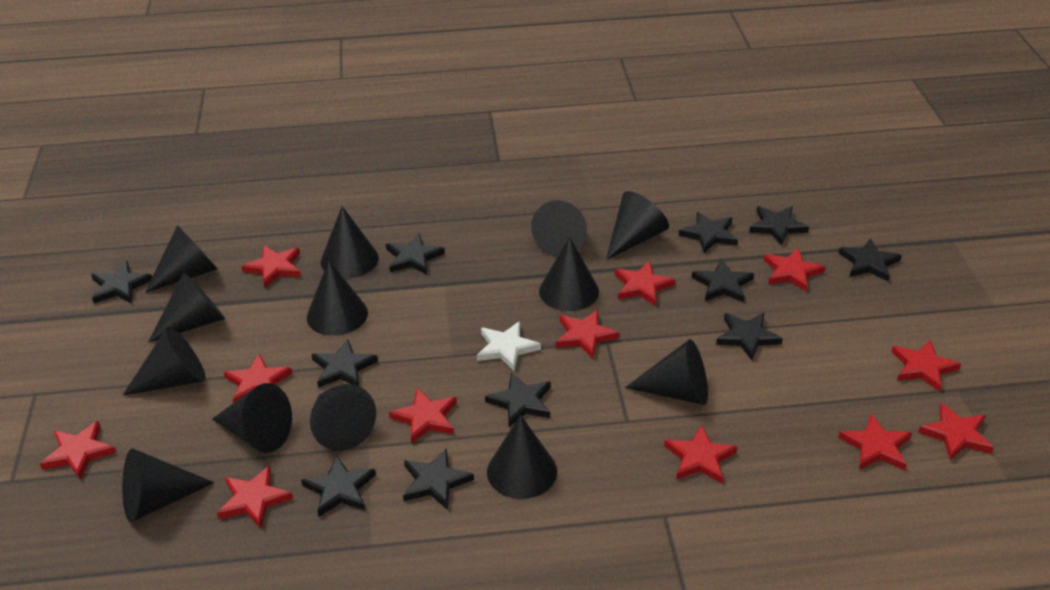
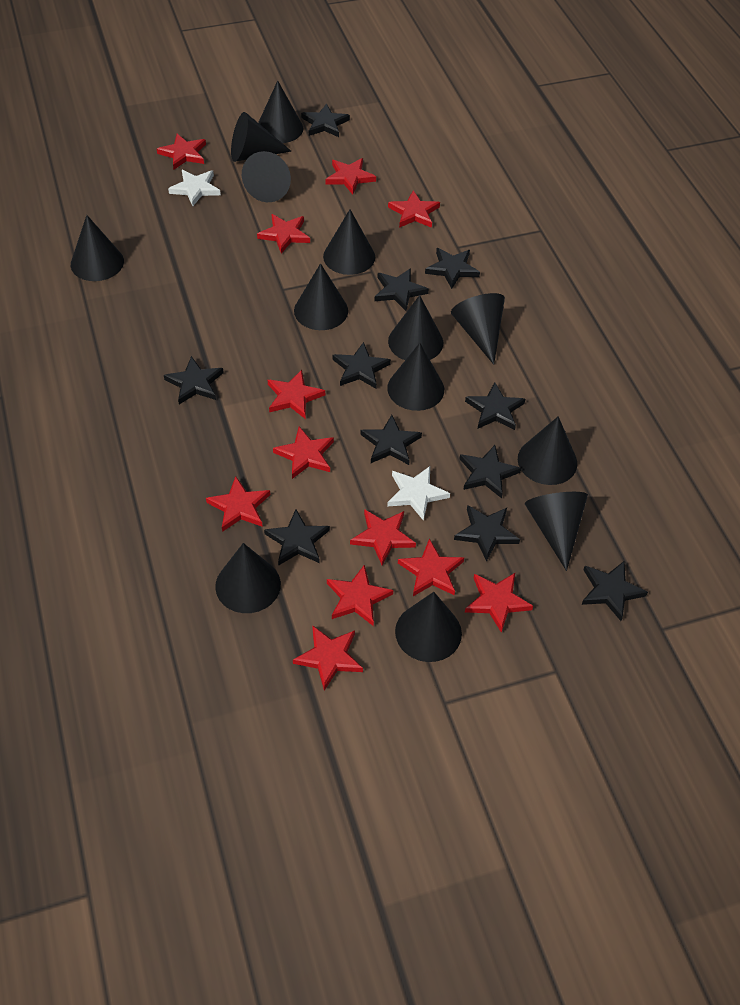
white star: 1 -> 2

